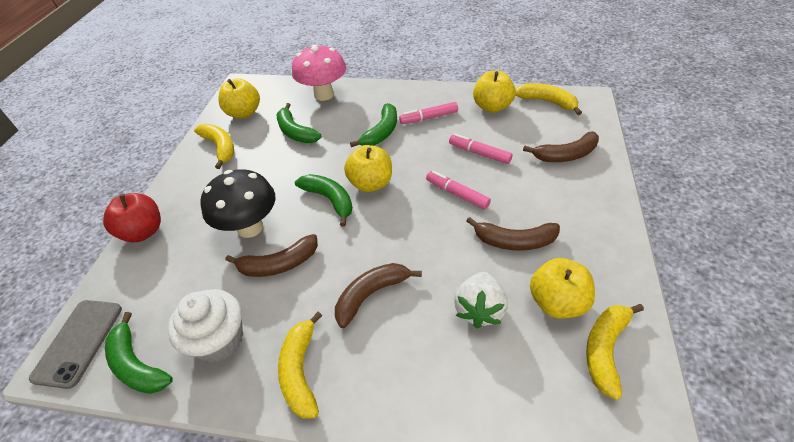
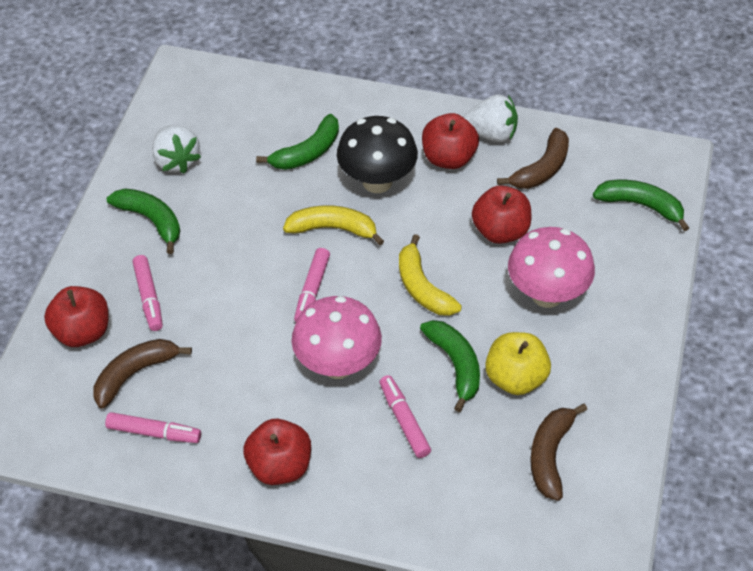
brown banana: 4 -> 3
grey phone: 1 -> 0
pink marker: 3 -> 4
pink mushroom: 1 -> 2
red apple: 1 -> 4
white cupcake: 1 -> 0
white strawberry: 1 -> 2
yellow apple: 4 -> 1
yellow banana: 4 -> 2

